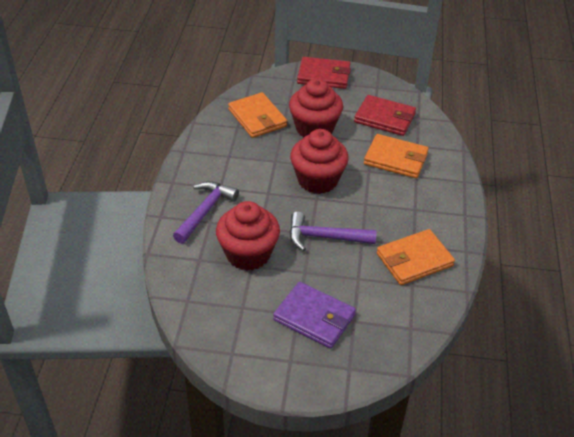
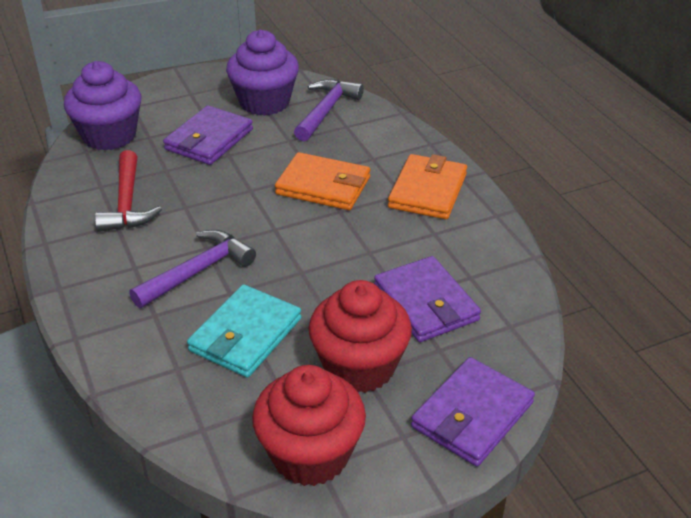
orange wallet: 3 -> 2
purple cupcake: 0 -> 2
purple wallet: 1 -> 3
red cupcake: 3 -> 2
red hammer: 0 -> 1
red wallet: 2 -> 0
turquoise wallet: 0 -> 1

